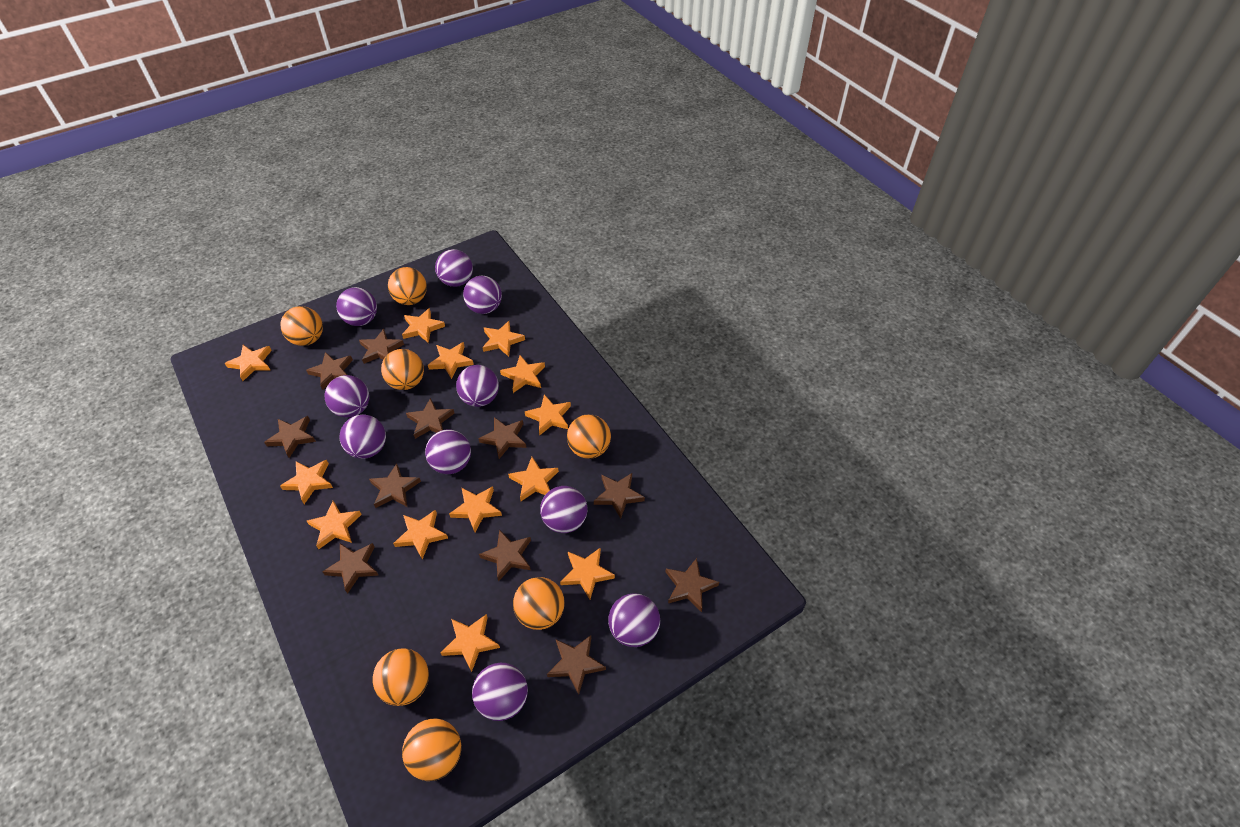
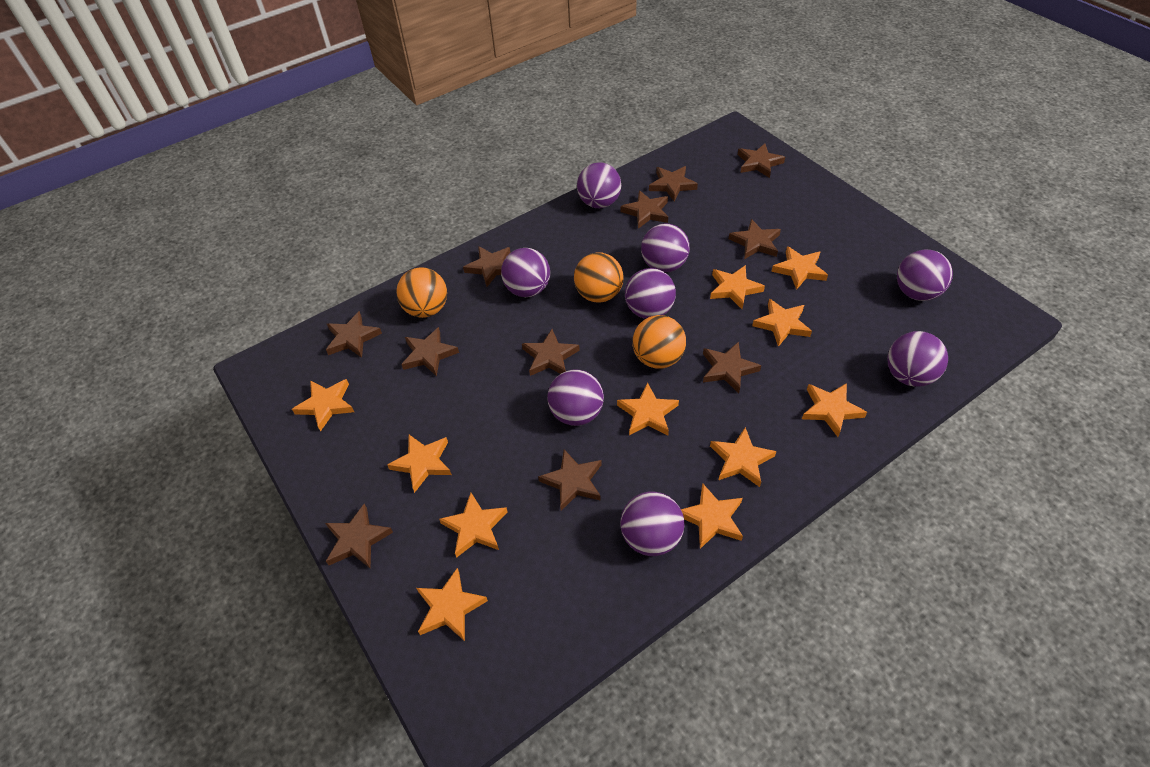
orange ball: 7 -> 3
orange star: 13 -> 11
purple ball: 10 -> 8

